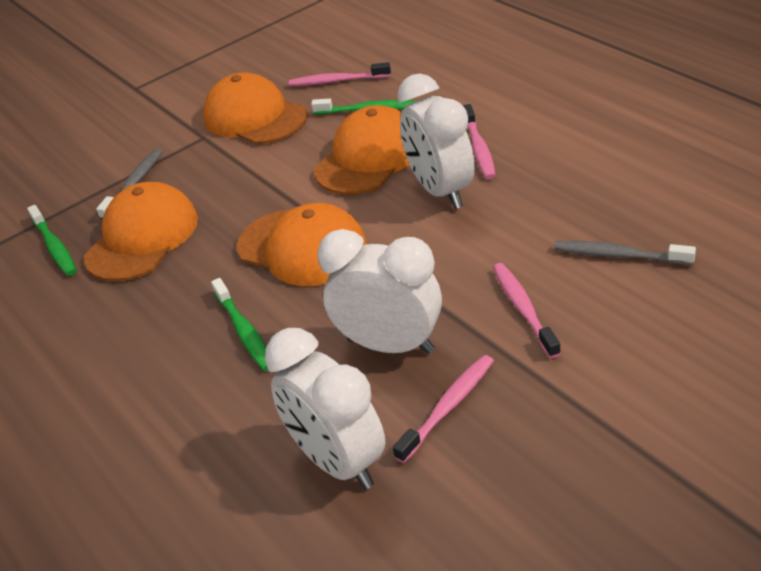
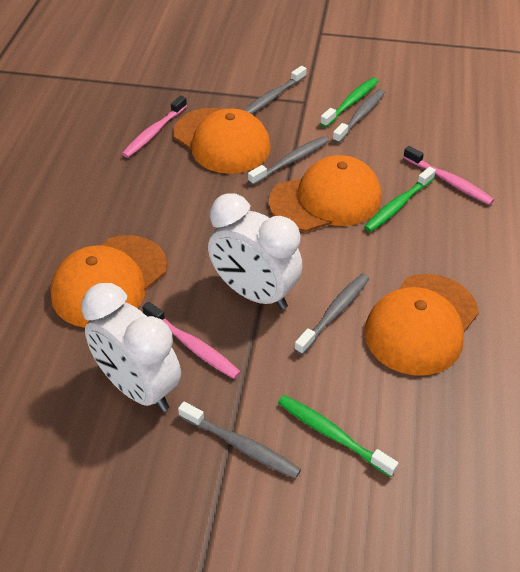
grey toothbrush: 2 -> 5
pink toothbrush: 4 -> 3
white clock: 3 -> 2

